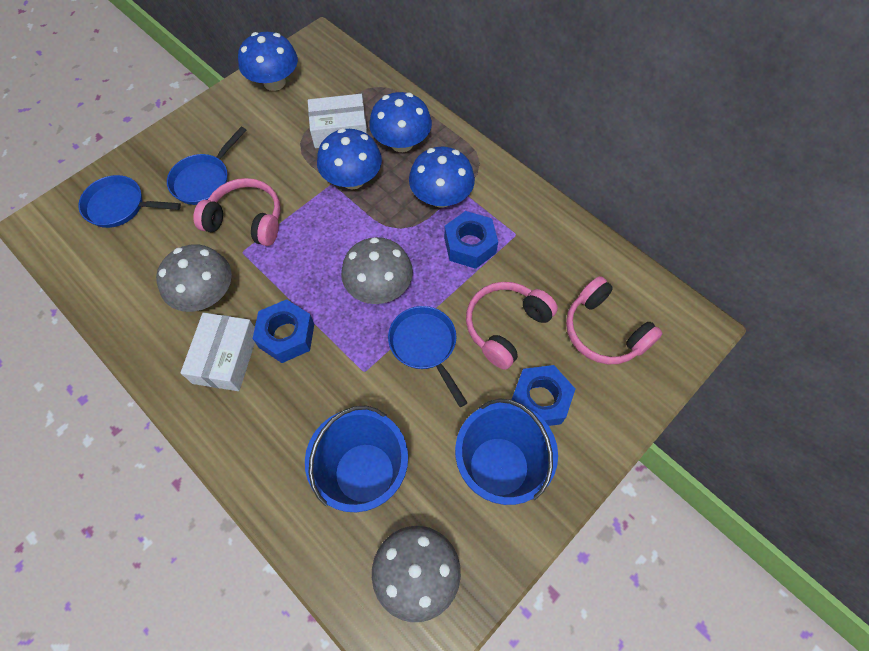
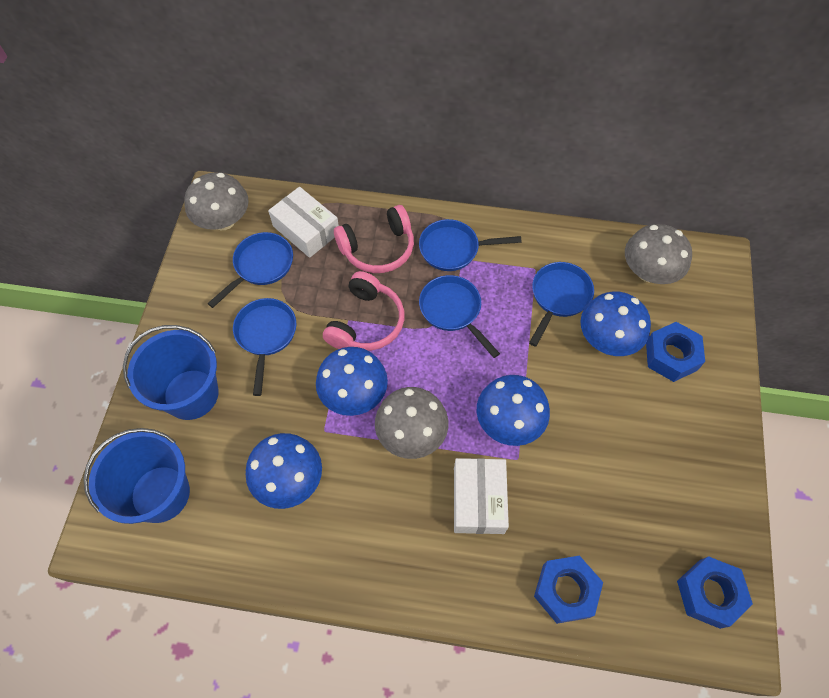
blue pan: 3 -> 5
pink headphones: 3 -> 2

